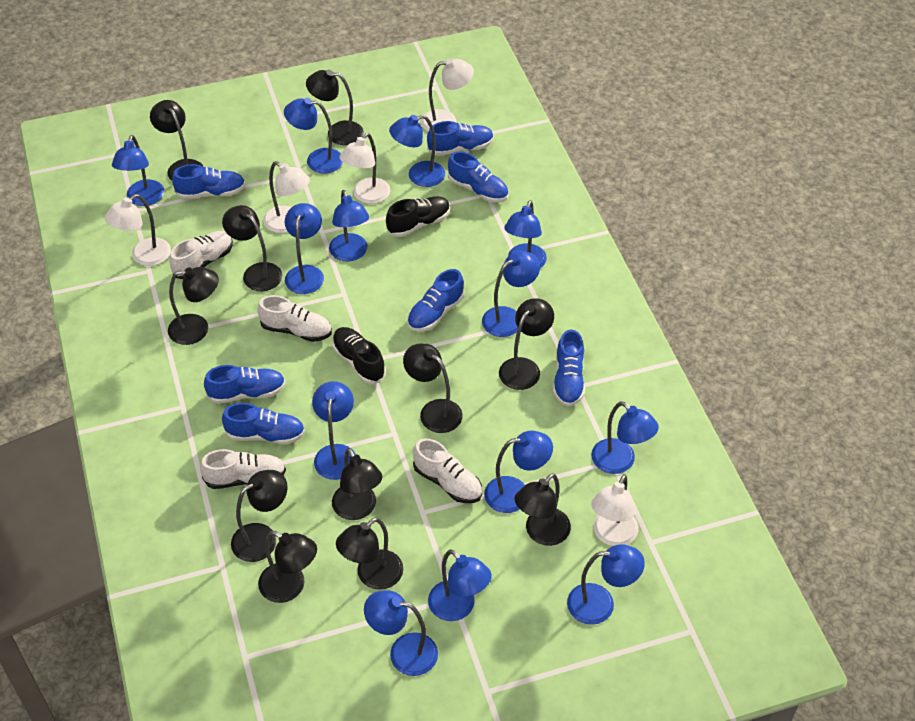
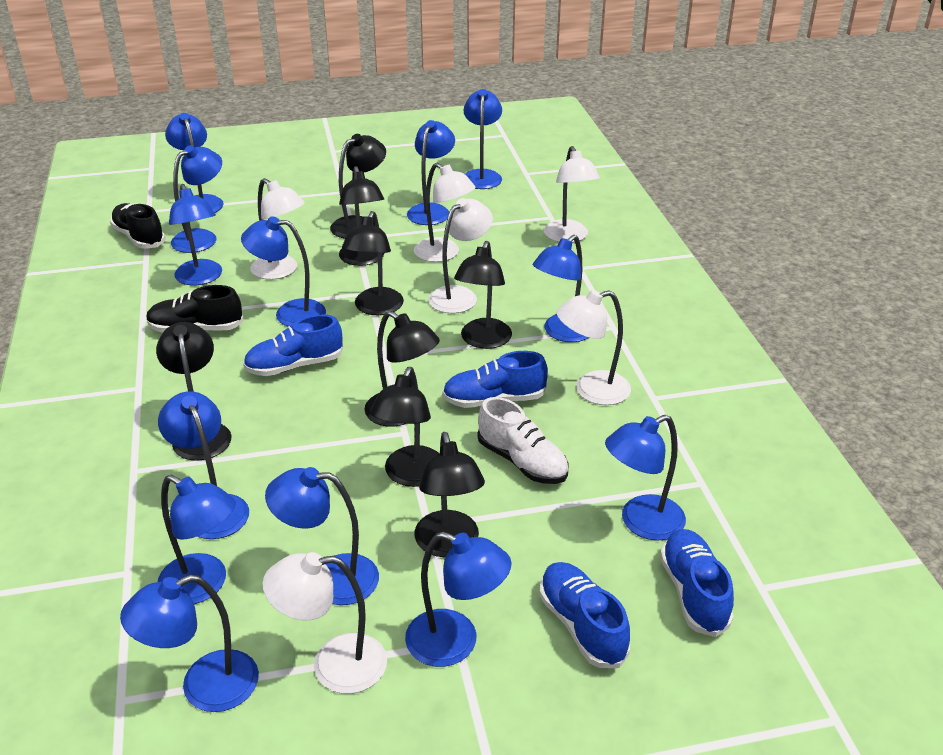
black lamp: 11 -> 8
blue shoe: 7 -> 4
white lamp: 5 -> 6
white shoe: 4 -> 1

